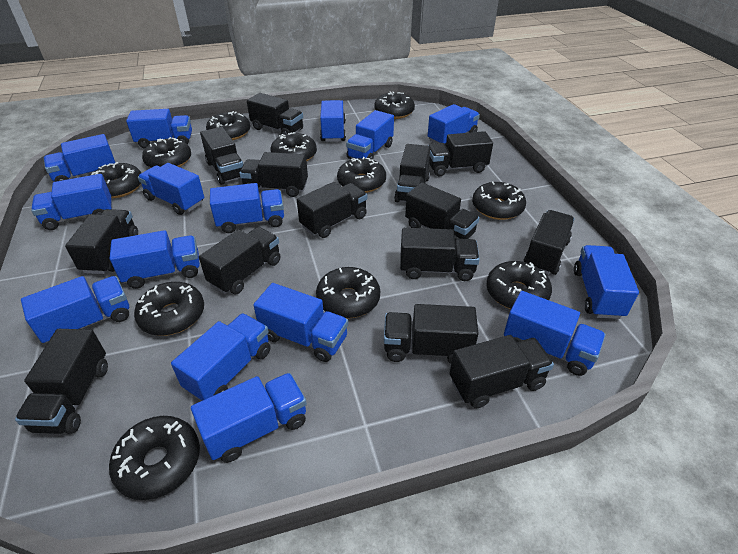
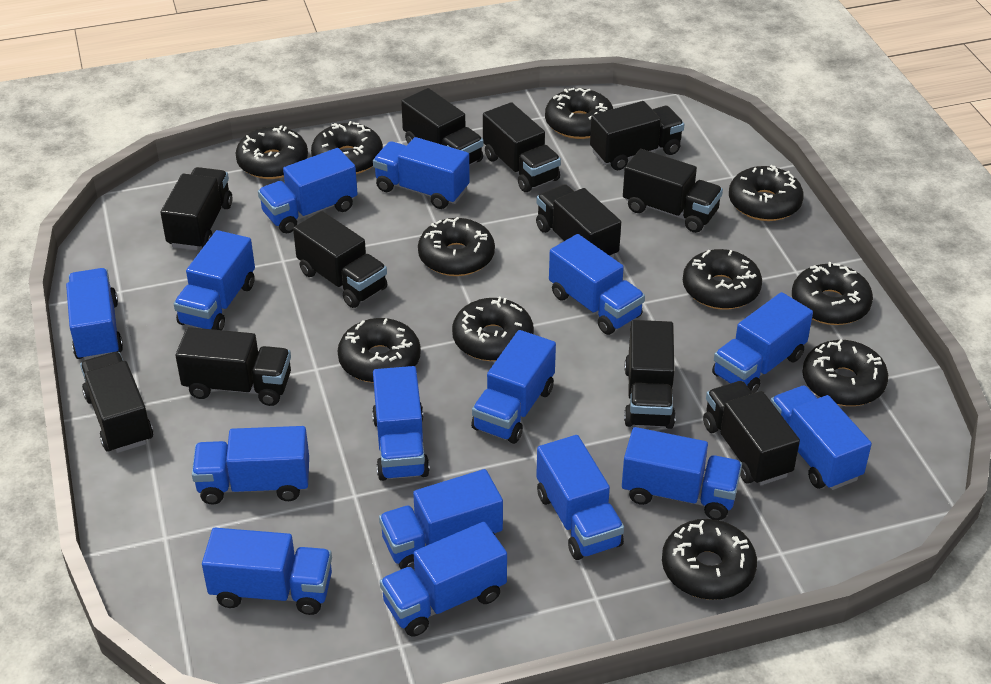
black truck: 14 -> 11

